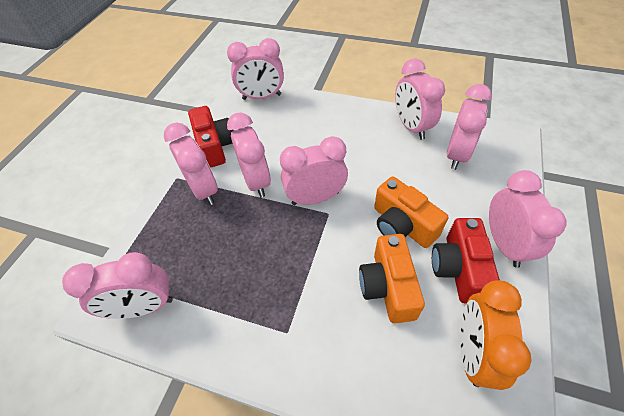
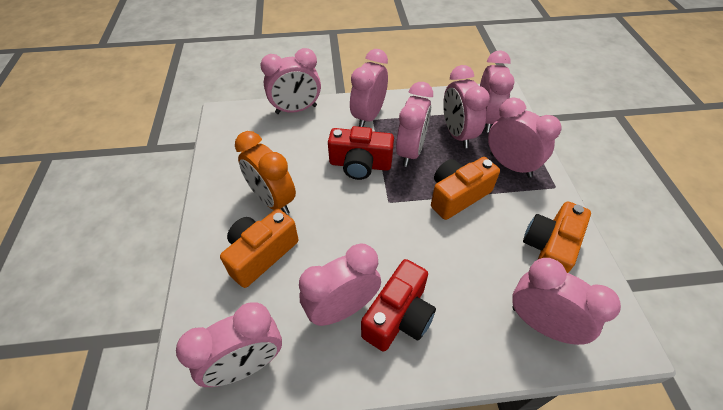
orange camera: 2 -> 3
pink clock: 8 -> 9

